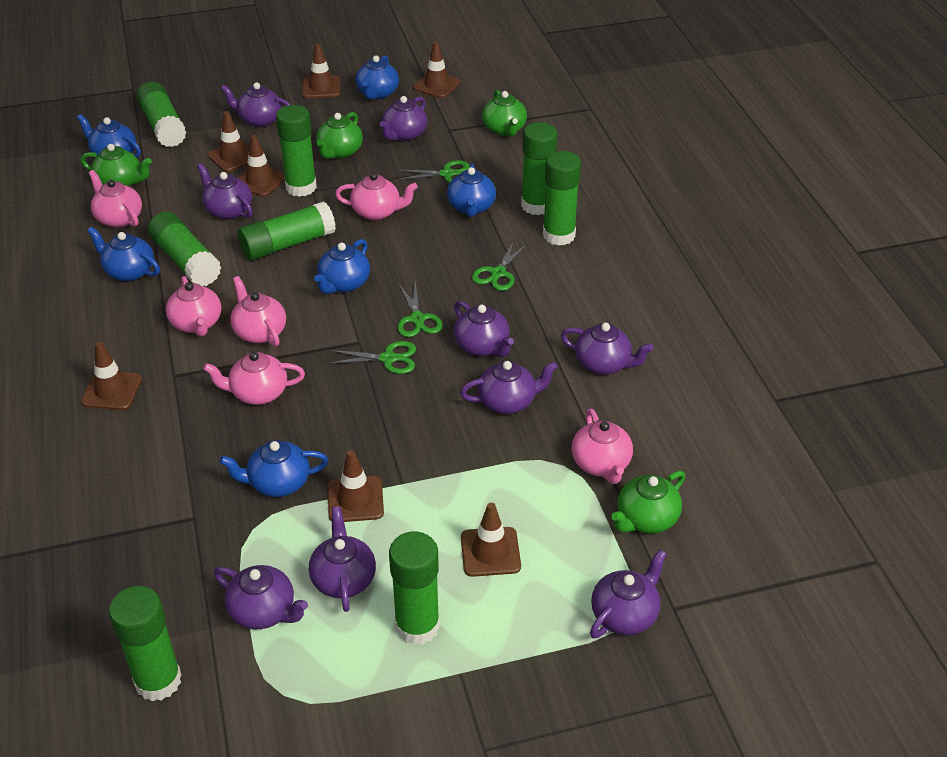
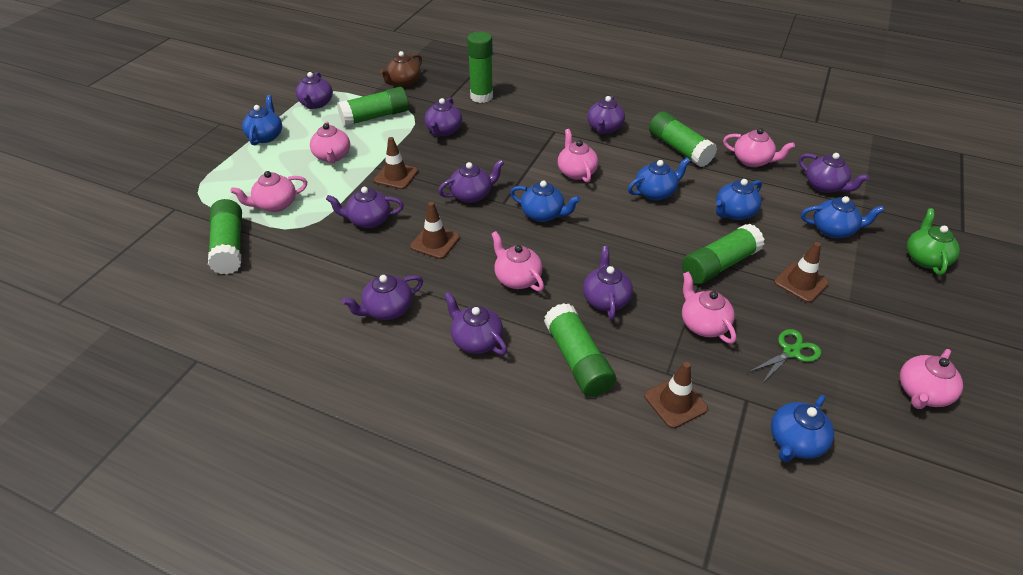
brown teapot: 0 -> 1
brown traffic cone: 7 -> 4
green glue stick: 8 -> 6
green scissors: 4 -> 1
green teapot: 4 -> 1
pink teapot: 6 -> 7

